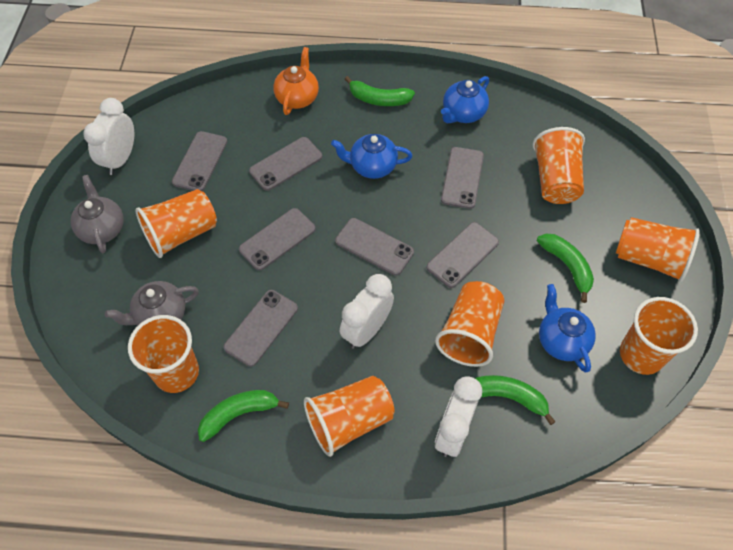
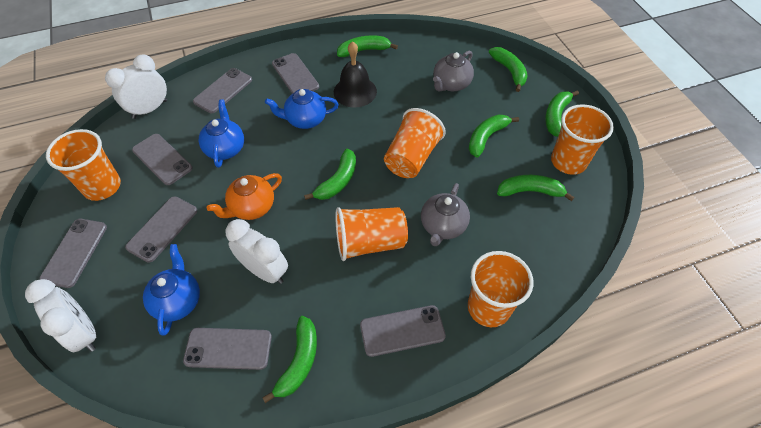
black bell: 0 -> 1
green banana: 4 -> 7
orange cup: 7 -> 5

